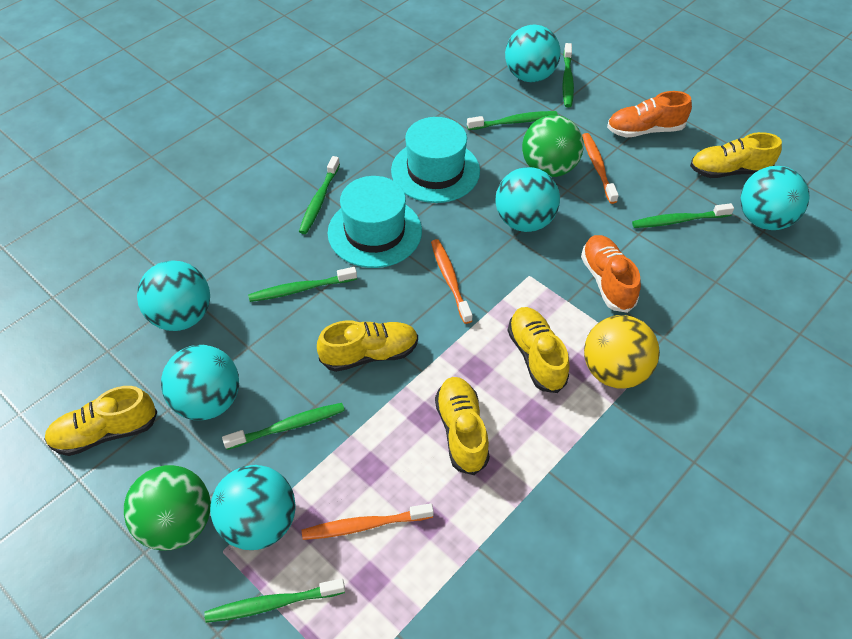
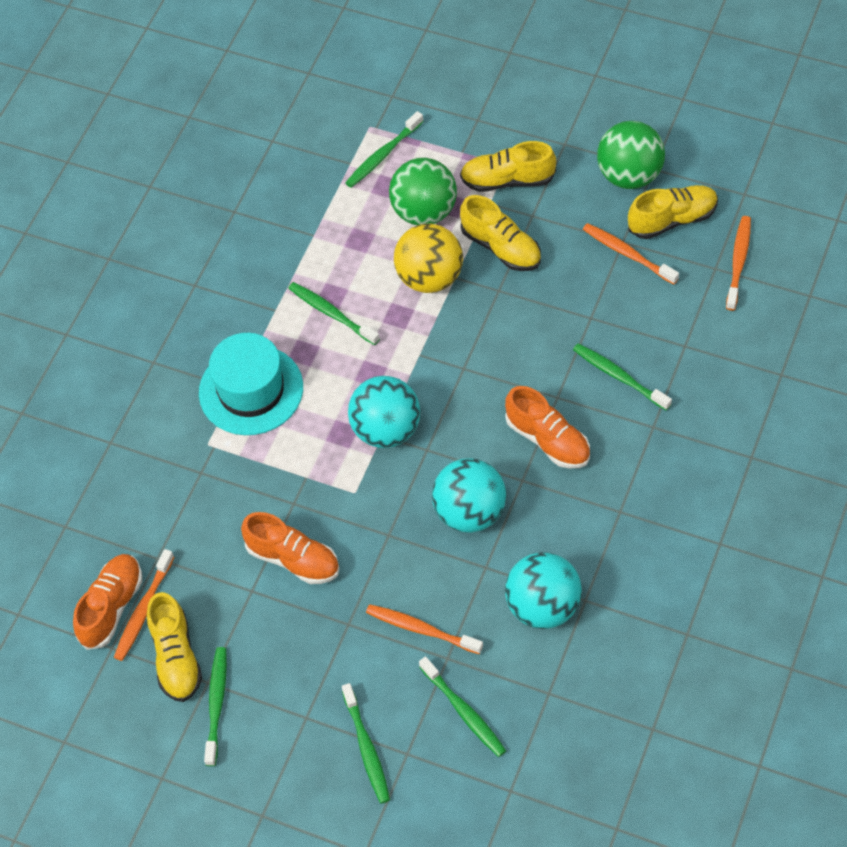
green toothbrush: 7 -> 6
orange shoe: 2 -> 3
orange toothbrush: 3 -> 4
turquoise ball: 6 -> 3
turquoise hat: 2 -> 1
yellow shoe: 5 -> 4

